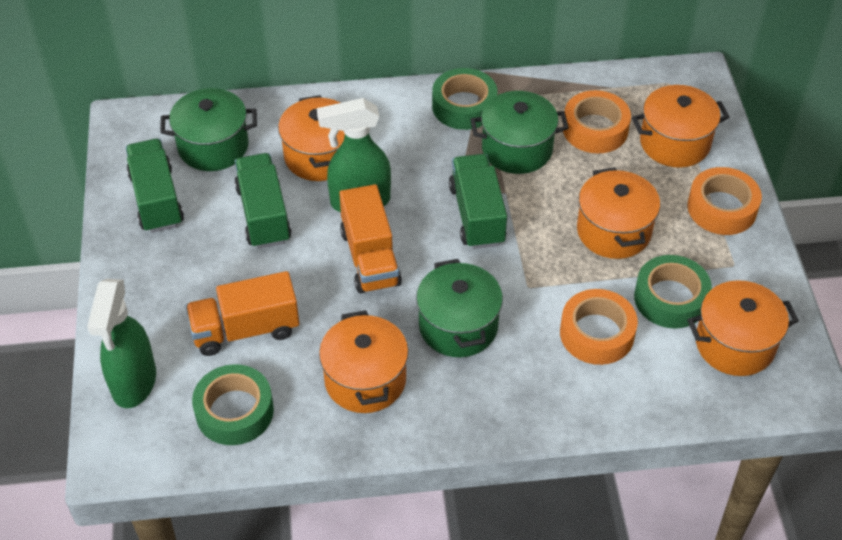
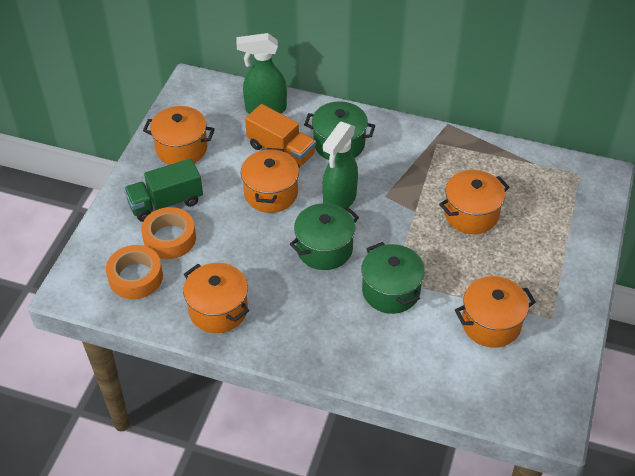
green tape: 3 -> 0
green truck: 3 -> 1
orange tape: 3 -> 2
orange truck: 2 -> 1

